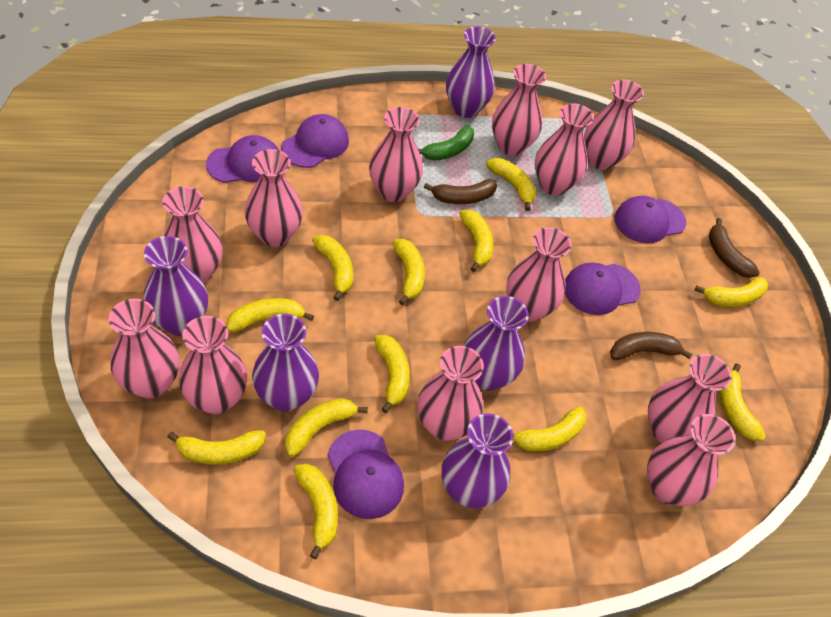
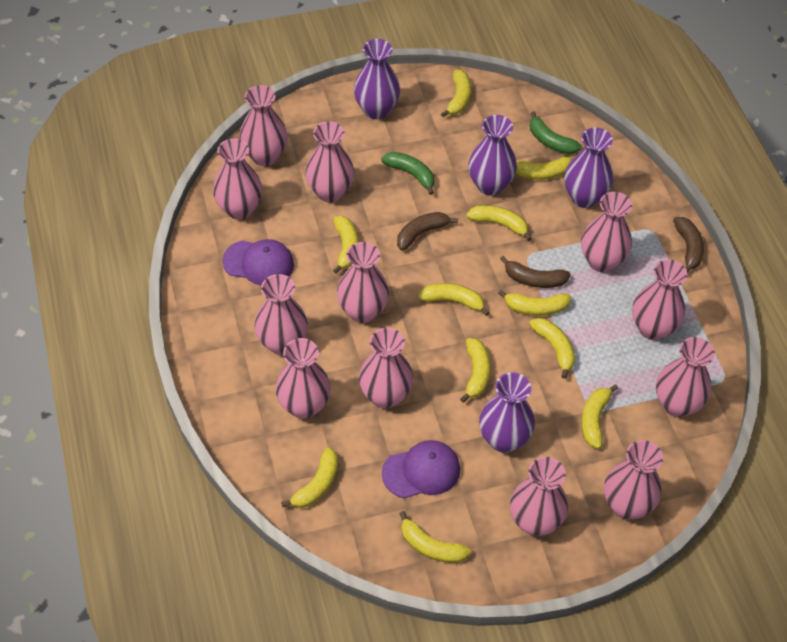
green banana: 1 -> 2
purple cap: 5 -> 2
purple vase: 5 -> 4
yellow banana: 12 -> 11

